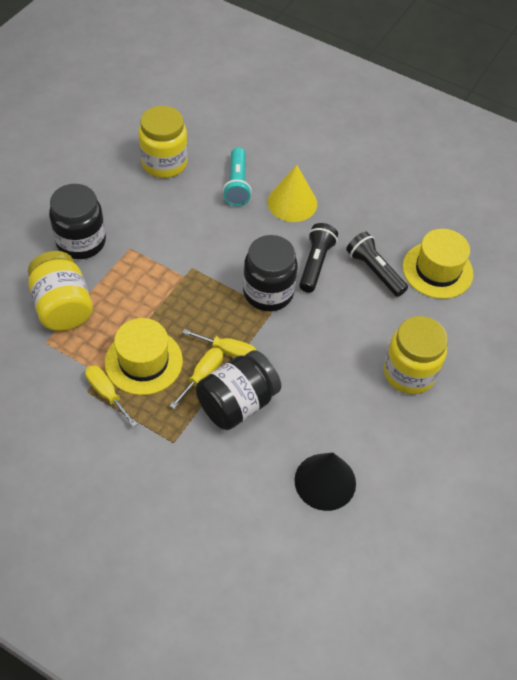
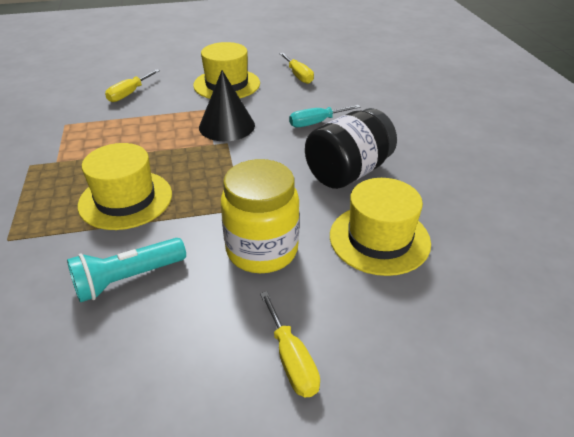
black flashlight: 2 -> 0
black jar: 3 -> 1
turquoise screwdriver: 0 -> 1
yellow cone: 1 -> 0
yellow hat: 2 -> 3
yellow jar: 3 -> 1

